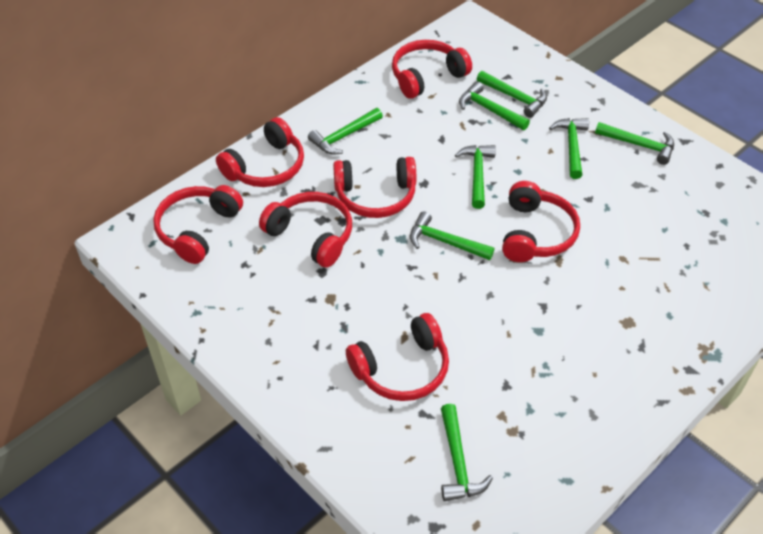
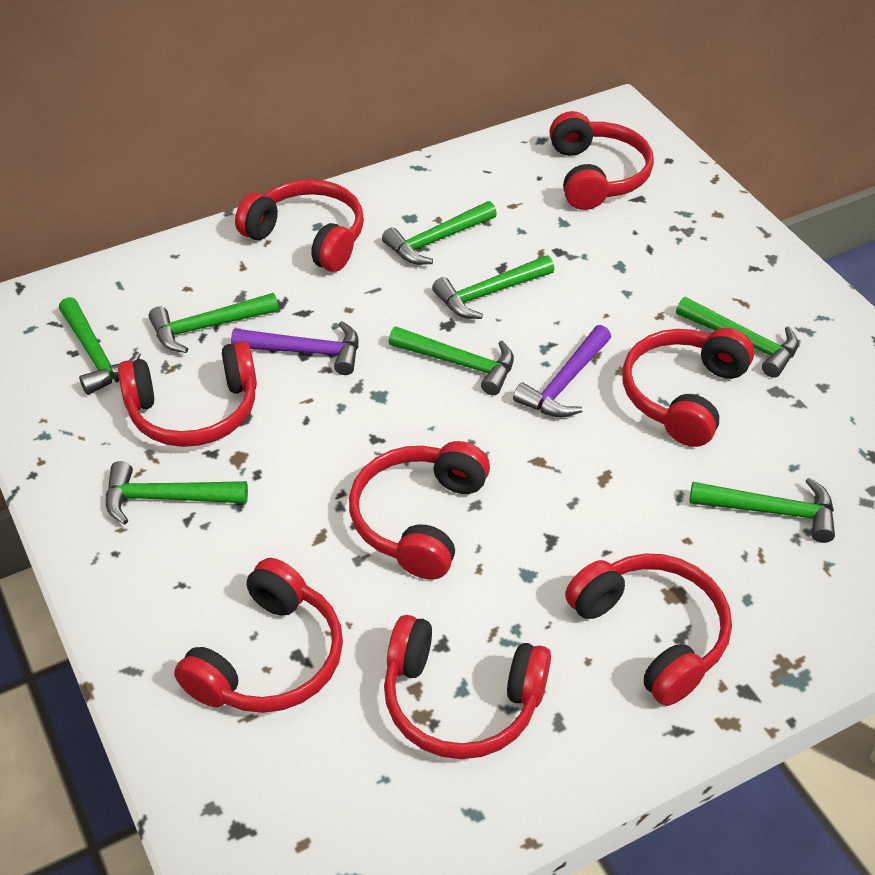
purple hammer: 0 -> 2
red headphones: 7 -> 8

